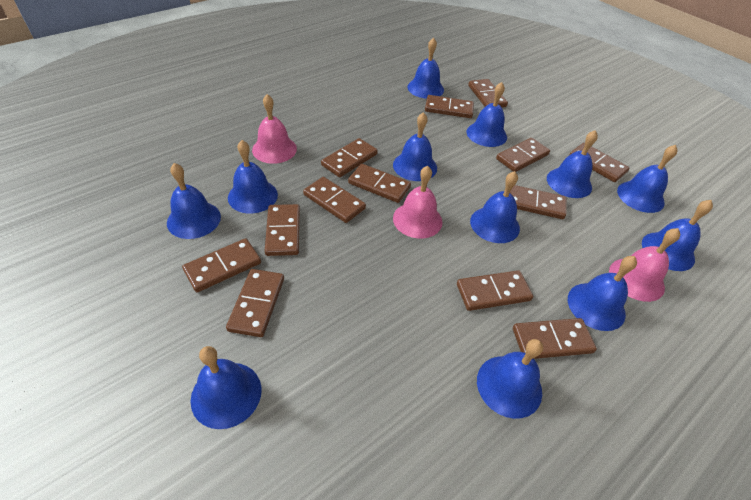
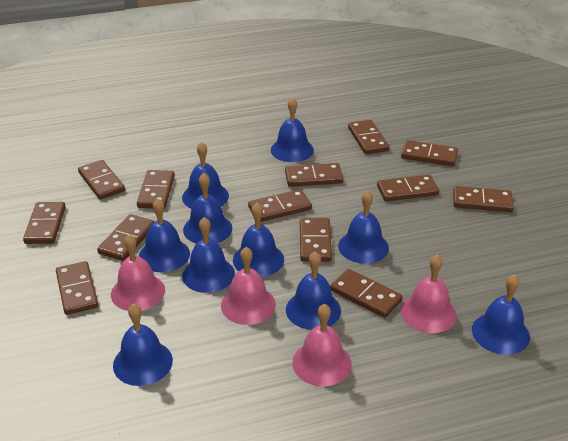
blue bell: 12 -> 10
pink bell: 3 -> 4

